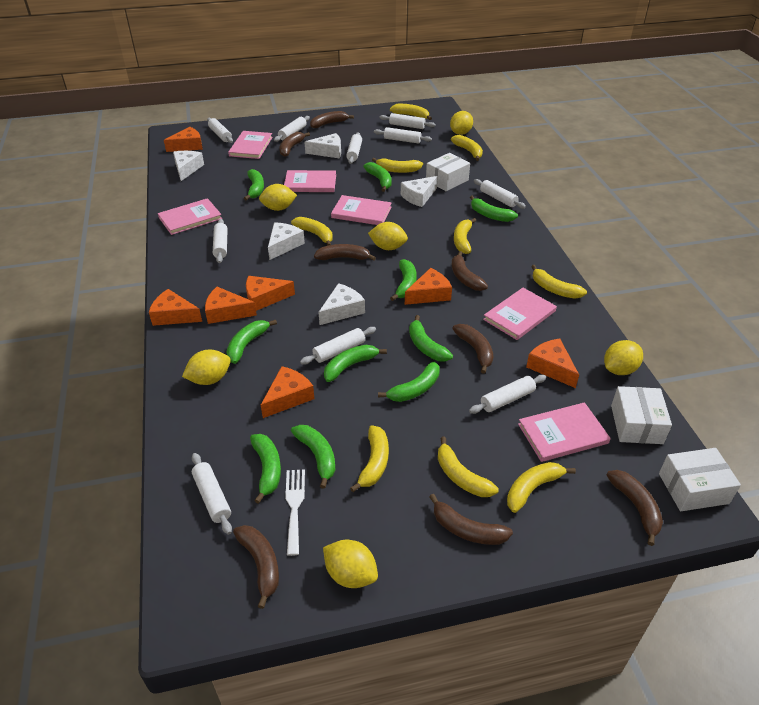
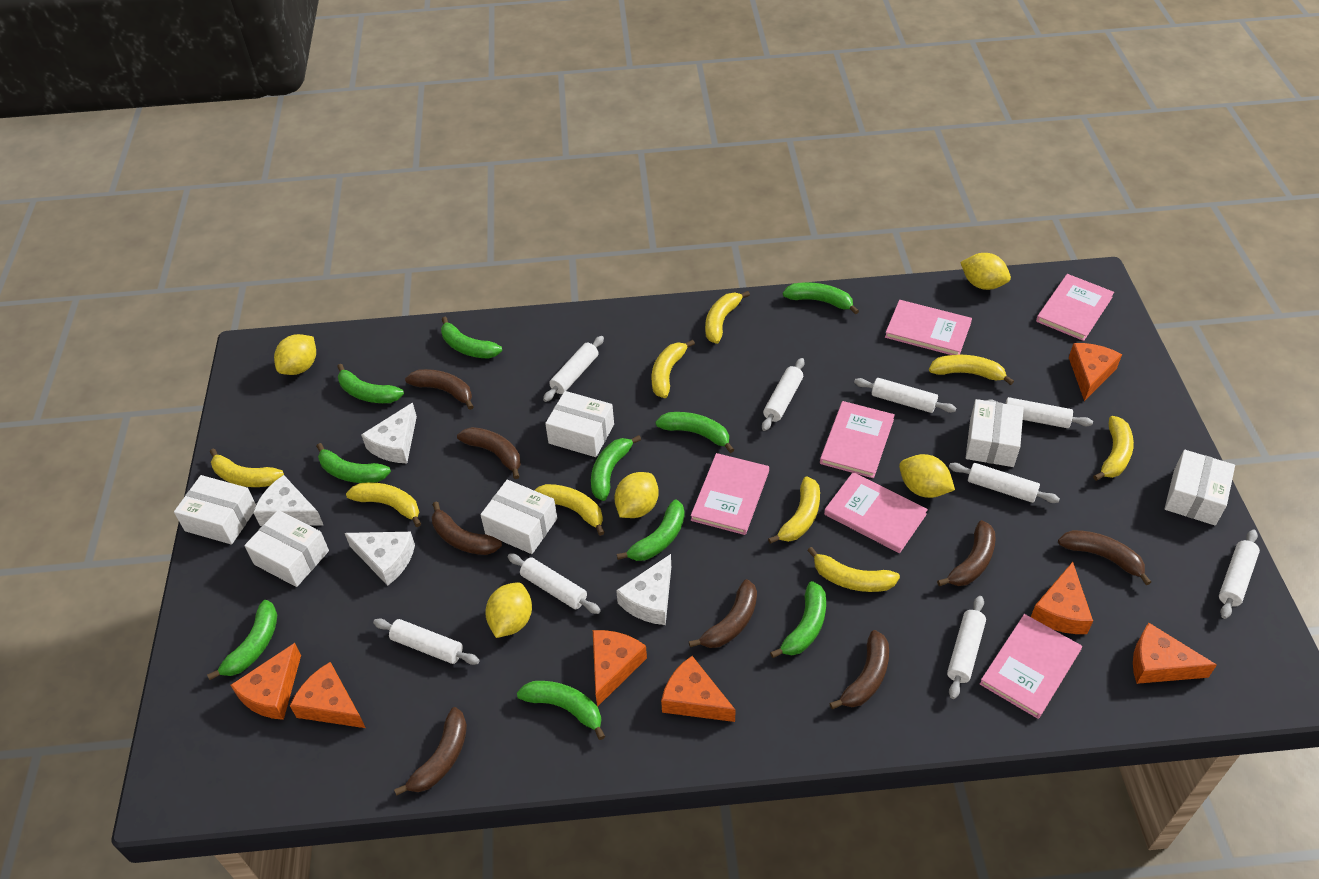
white box: 3 -> 6
white cheese: 5 -> 4
white fork: 1 -> 0
white rolling pin: 10 -> 9
yellow lemon: 6 -> 5

